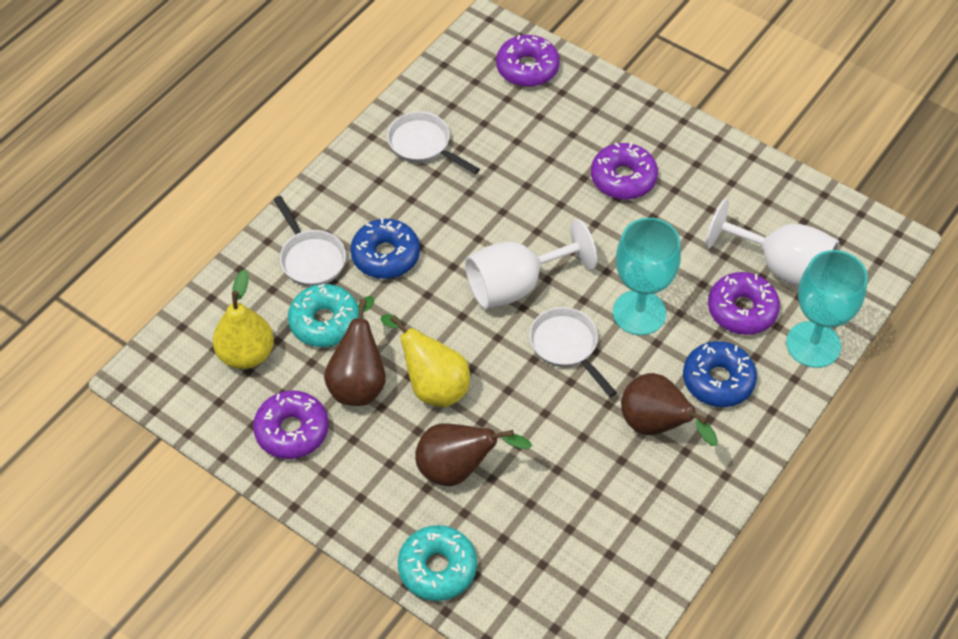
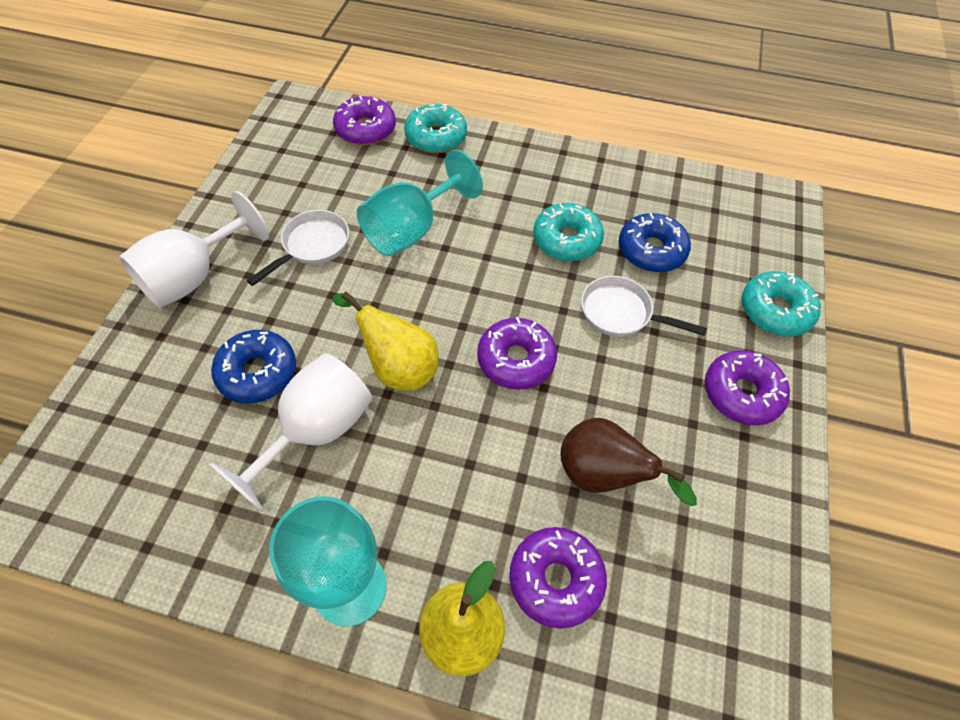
brown pear: 3 -> 1
turquoise donut: 2 -> 3
white pan: 3 -> 2

